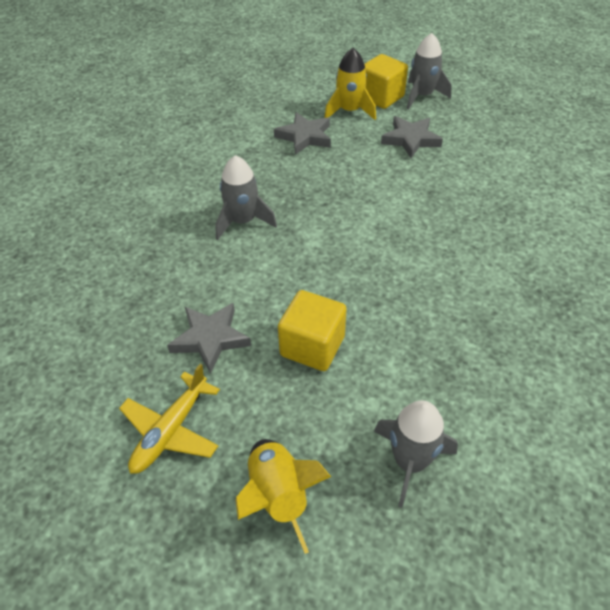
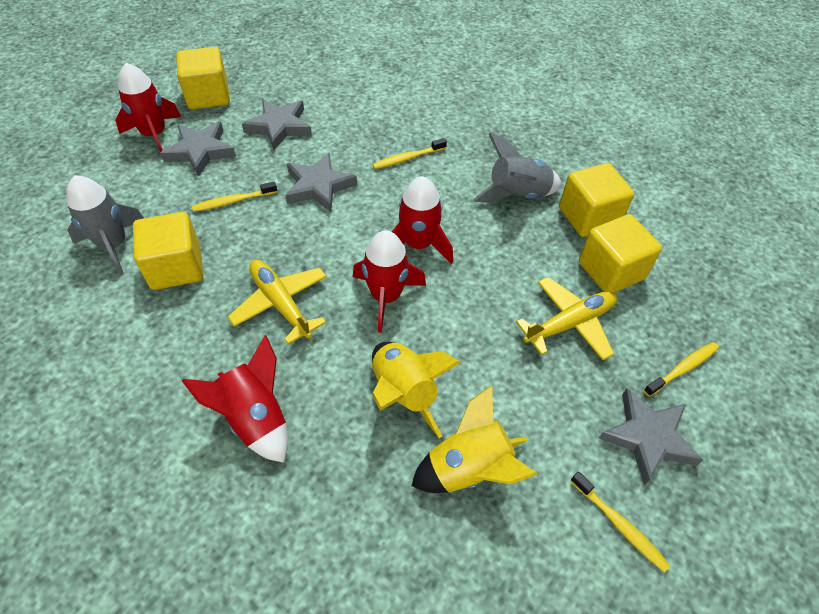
grey rocket: 3 -> 2
grey star: 3 -> 4
red rocket: 0 -> 4
yellow cube: 2 -> 4
yellow plane: 1 -> 2
yellow toothbrush: 0 -> 4

